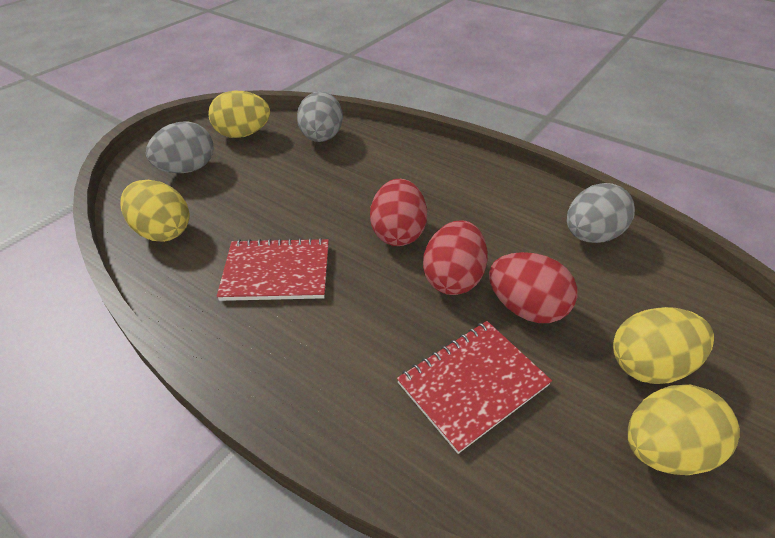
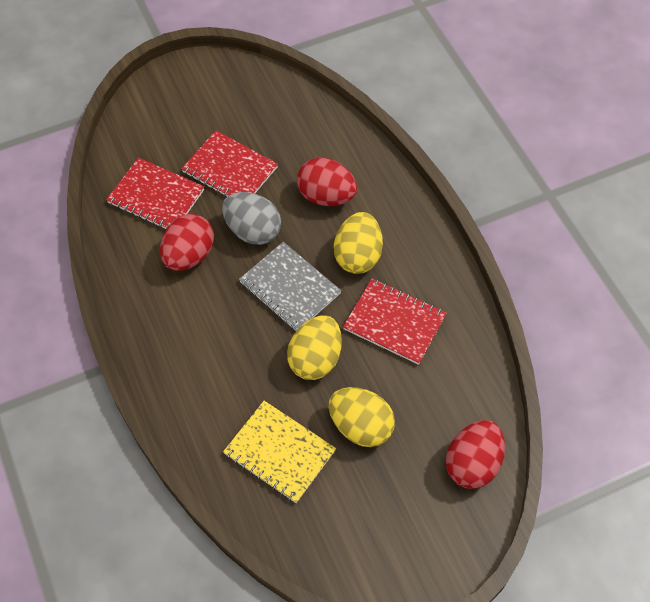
grey egg: 3 -> 1
grey notebook: 0 -> 1
red notebook: 2 -> 3
yellow egg: 4 -> 3
yellow notebook: 0 -> 1

